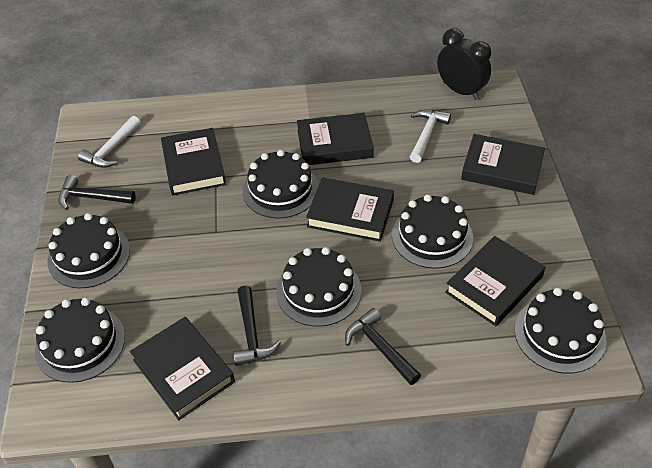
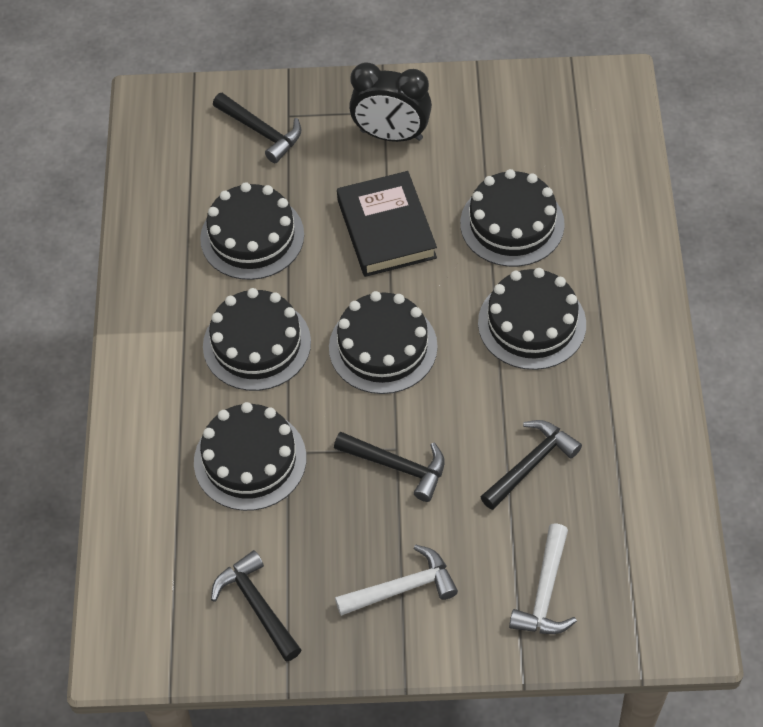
black book: 6 -> 1
black hammer: 3 -> 4

